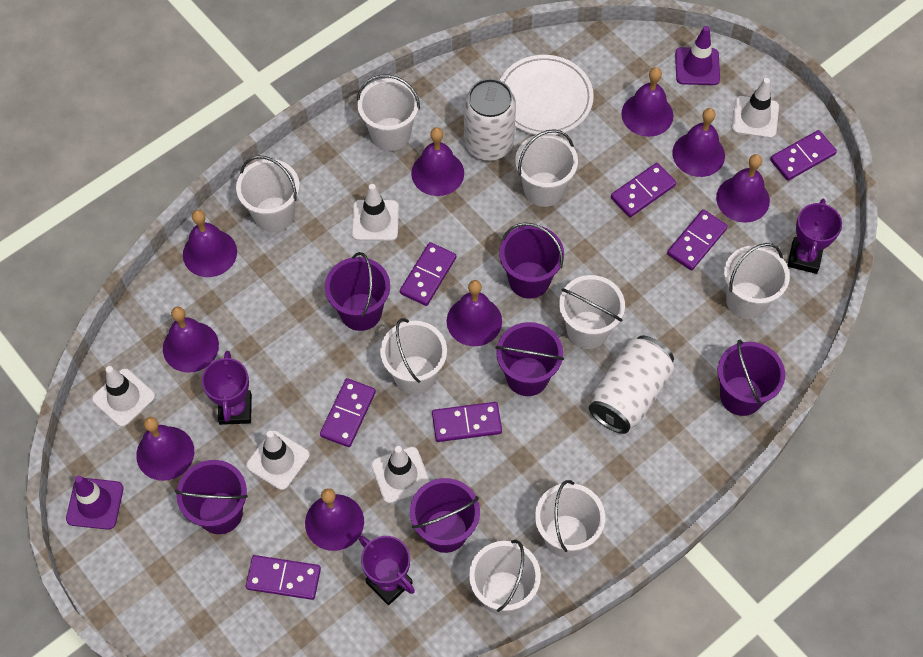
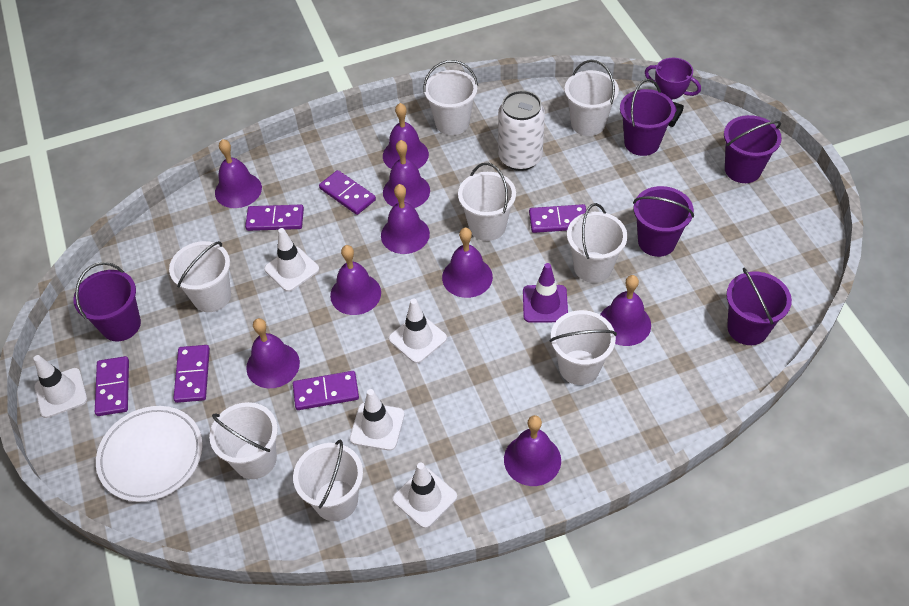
purple bucket: 6 -> 5
purple domino: 7 -> 6
purple traffic cone: 2 -> 1
purple trophy: 3 -> 1
white can: 2 -> 1

